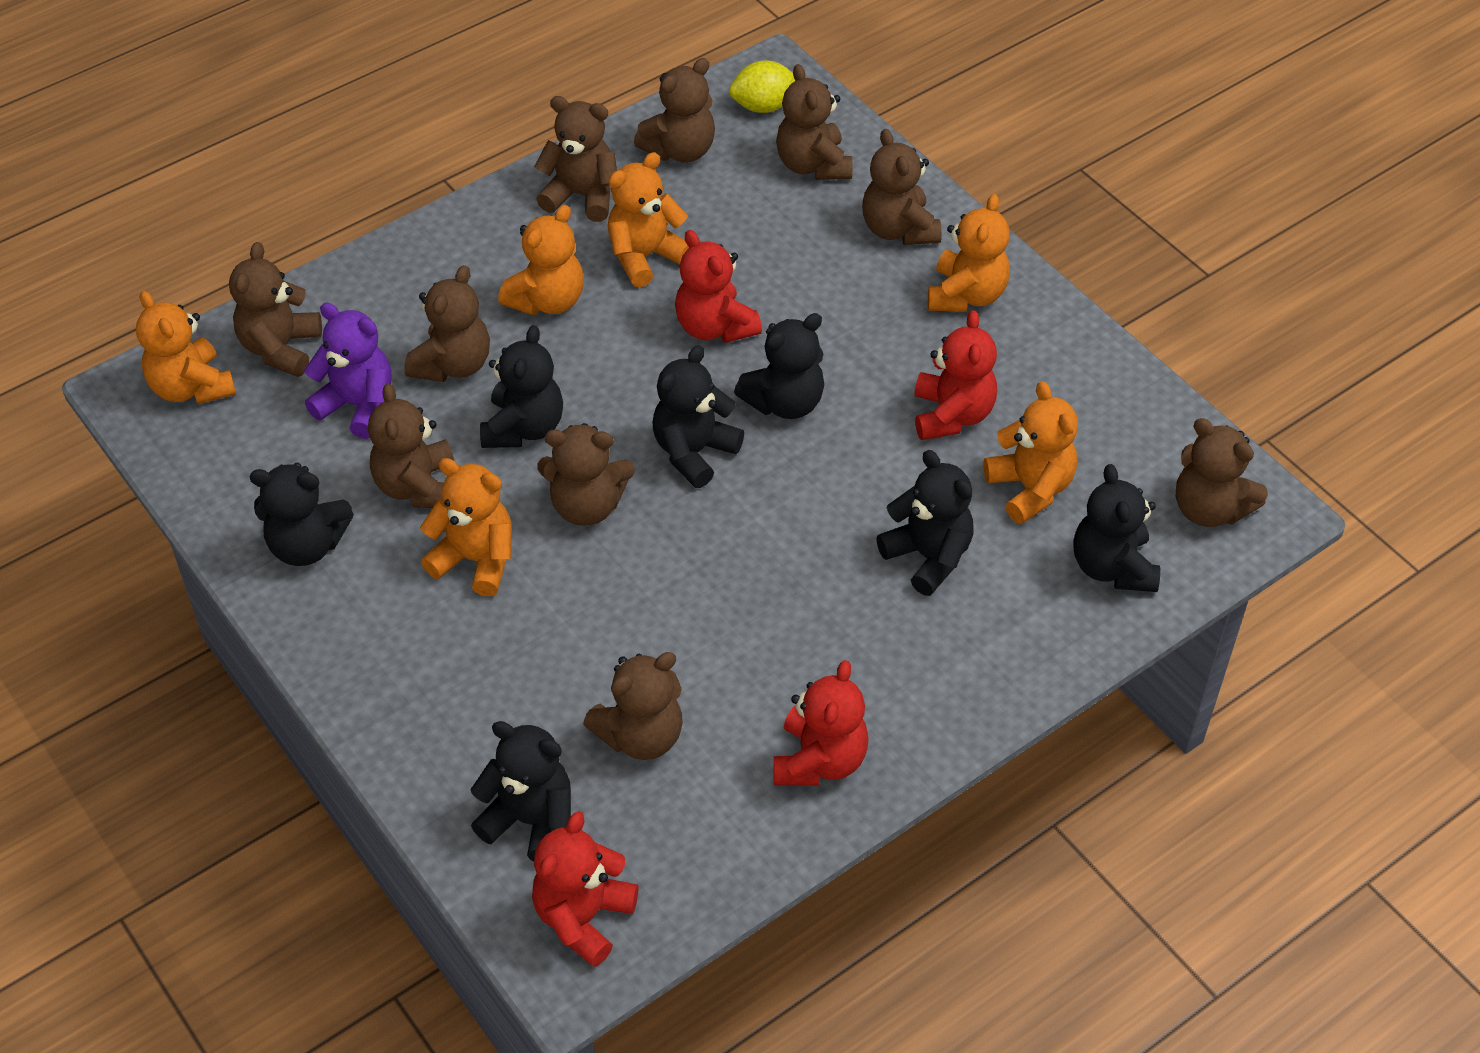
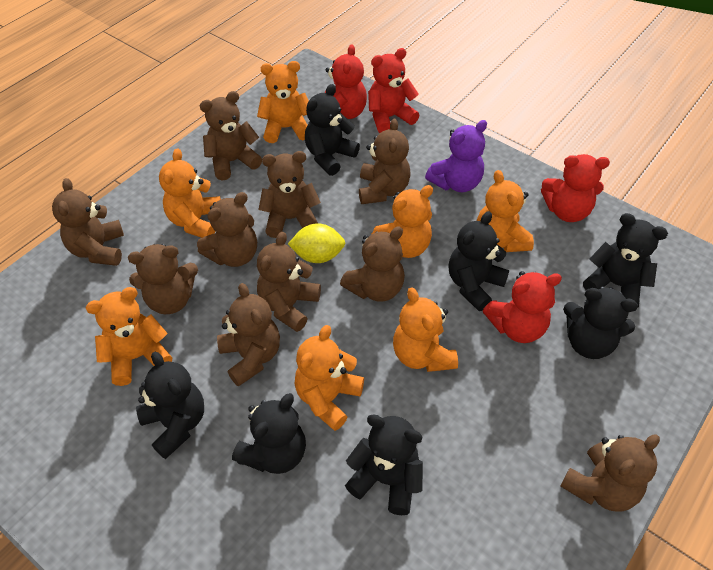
orange teddy bear: 6 -> 7

